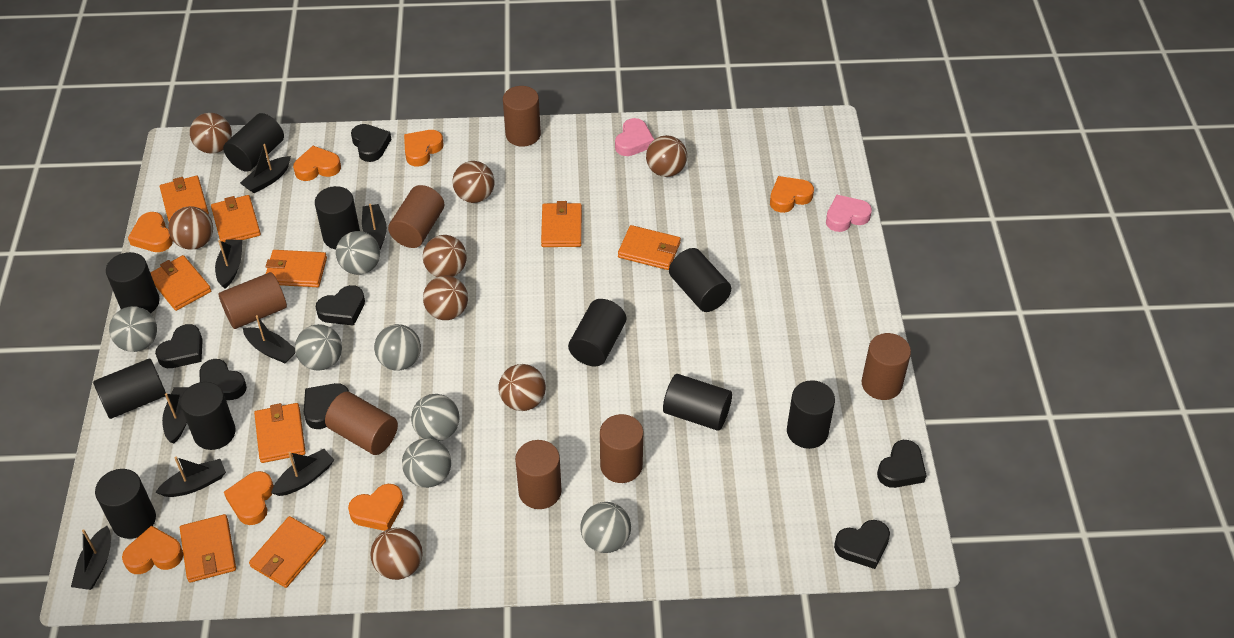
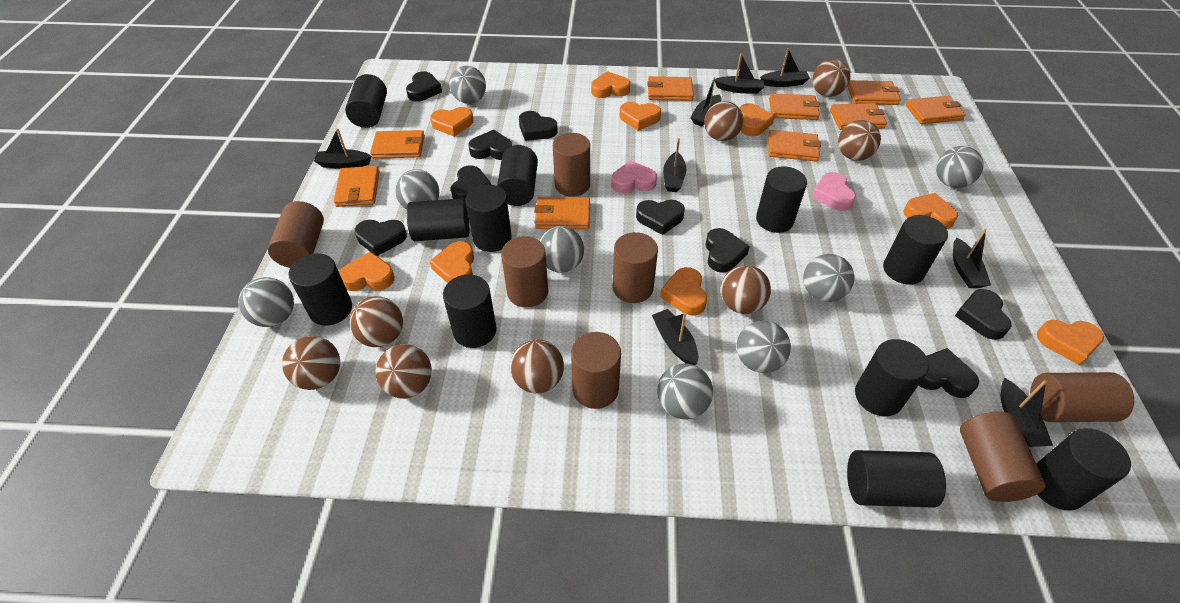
black cylinder: 10 -> 11
black heart: 7 -> 9
grey ball: 7 -> 8
orange heart: 7 -> 9

